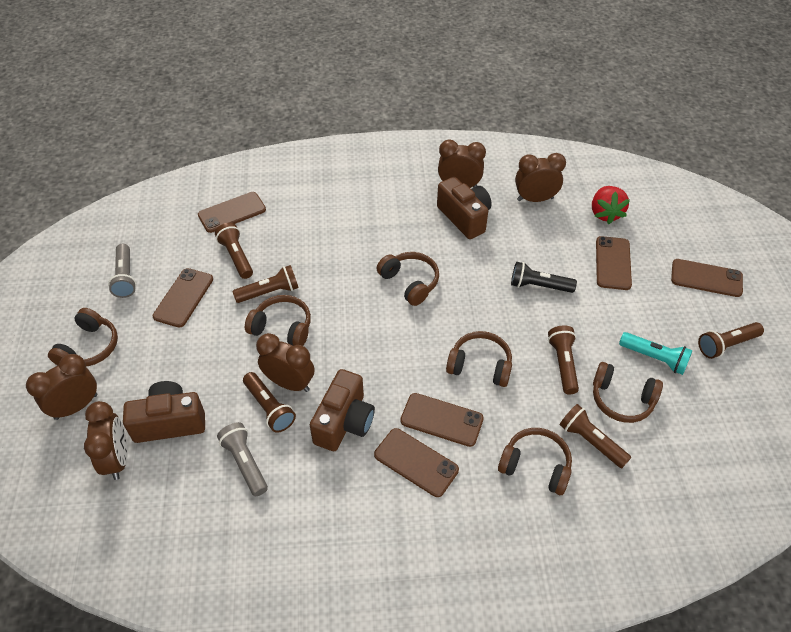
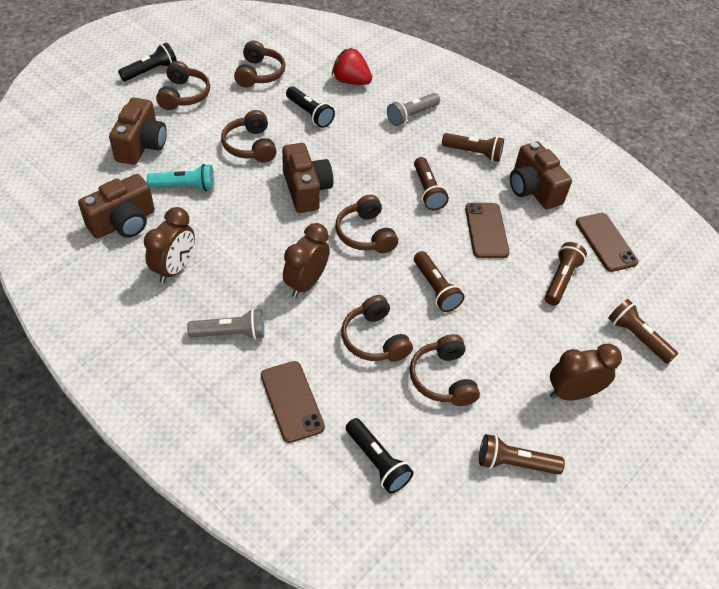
black flashlight: 1 -> 3
brown camera: 3 -> 4
brown clock: 5 -> 3
brown phone: 6 -> 3

